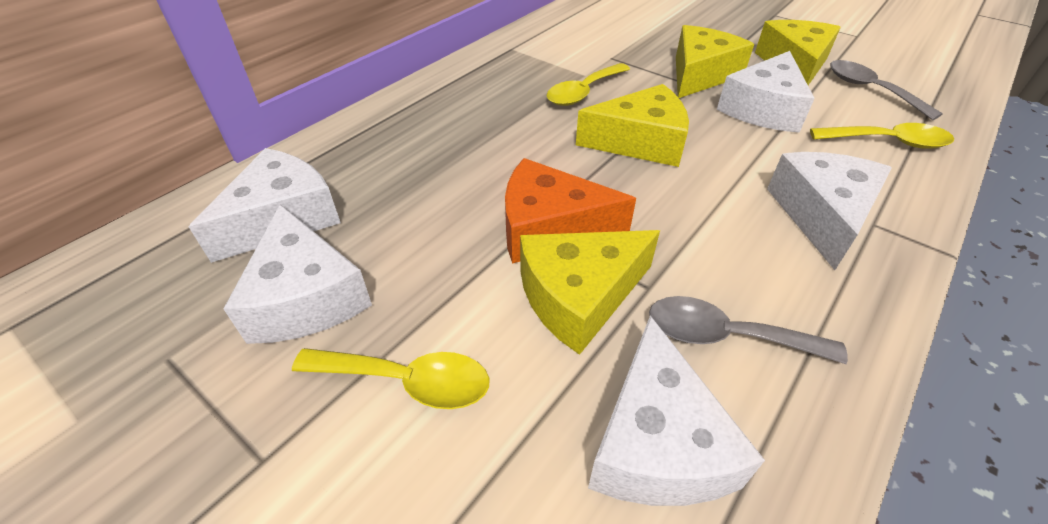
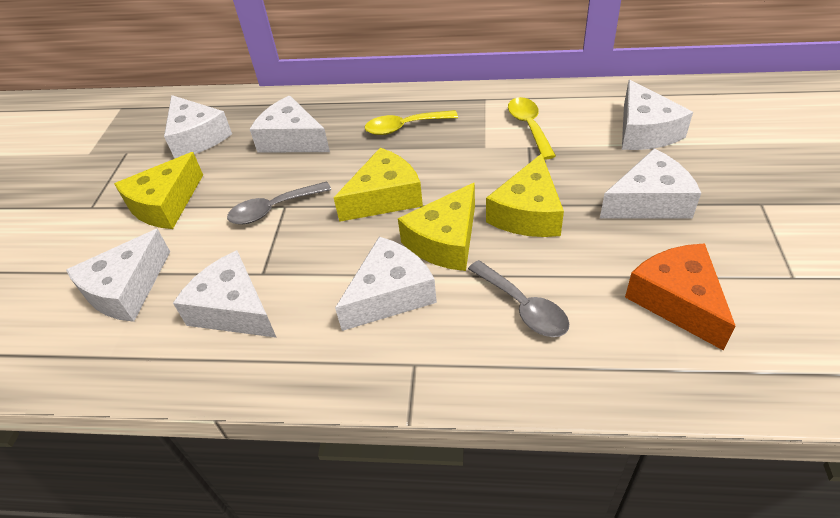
white cheese: 5 -> 7
yellow spoon: 3 -> 2

